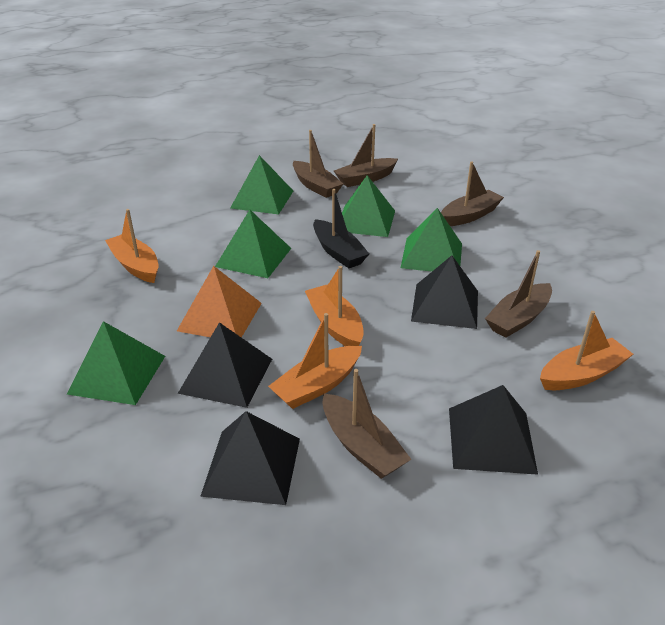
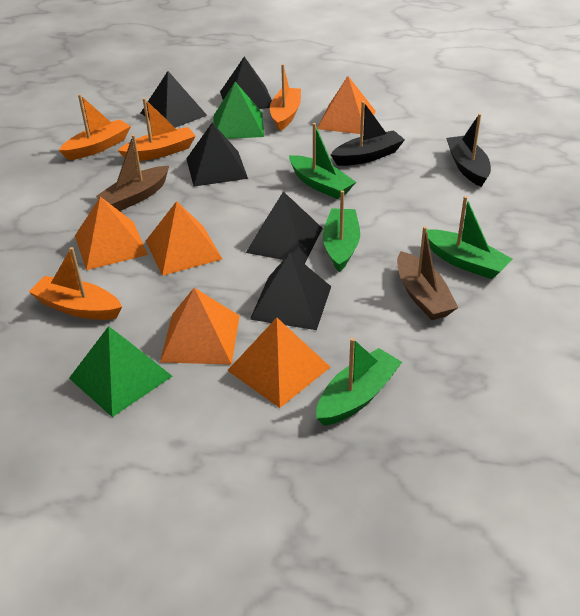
black boat: 1 -> 2
black pyramid: 4 -> 5
brown boat: 5 -> 2
green boat: 0 -> 4
green pyramid: 5 -> 2
orange pyramid: 1 -> 5

